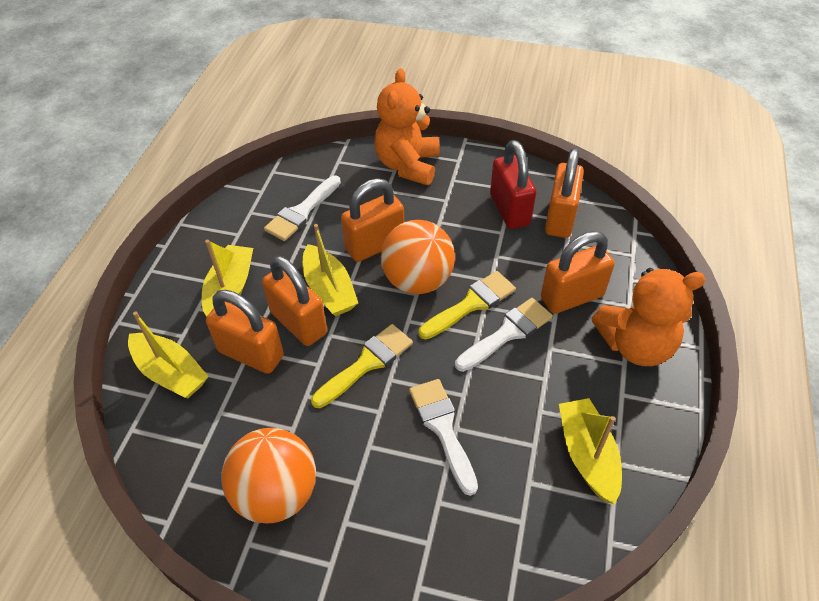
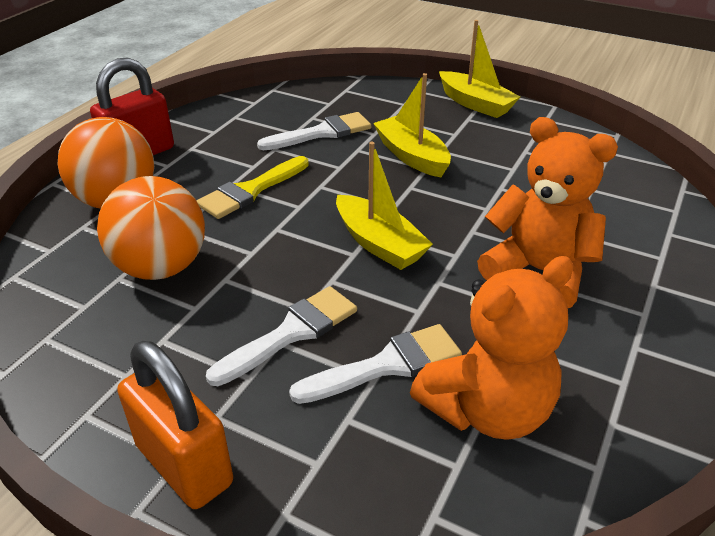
orange padlock: 5 -> 1
yellow boat: 4 -> 3
yellow brush: 2 -> 1

